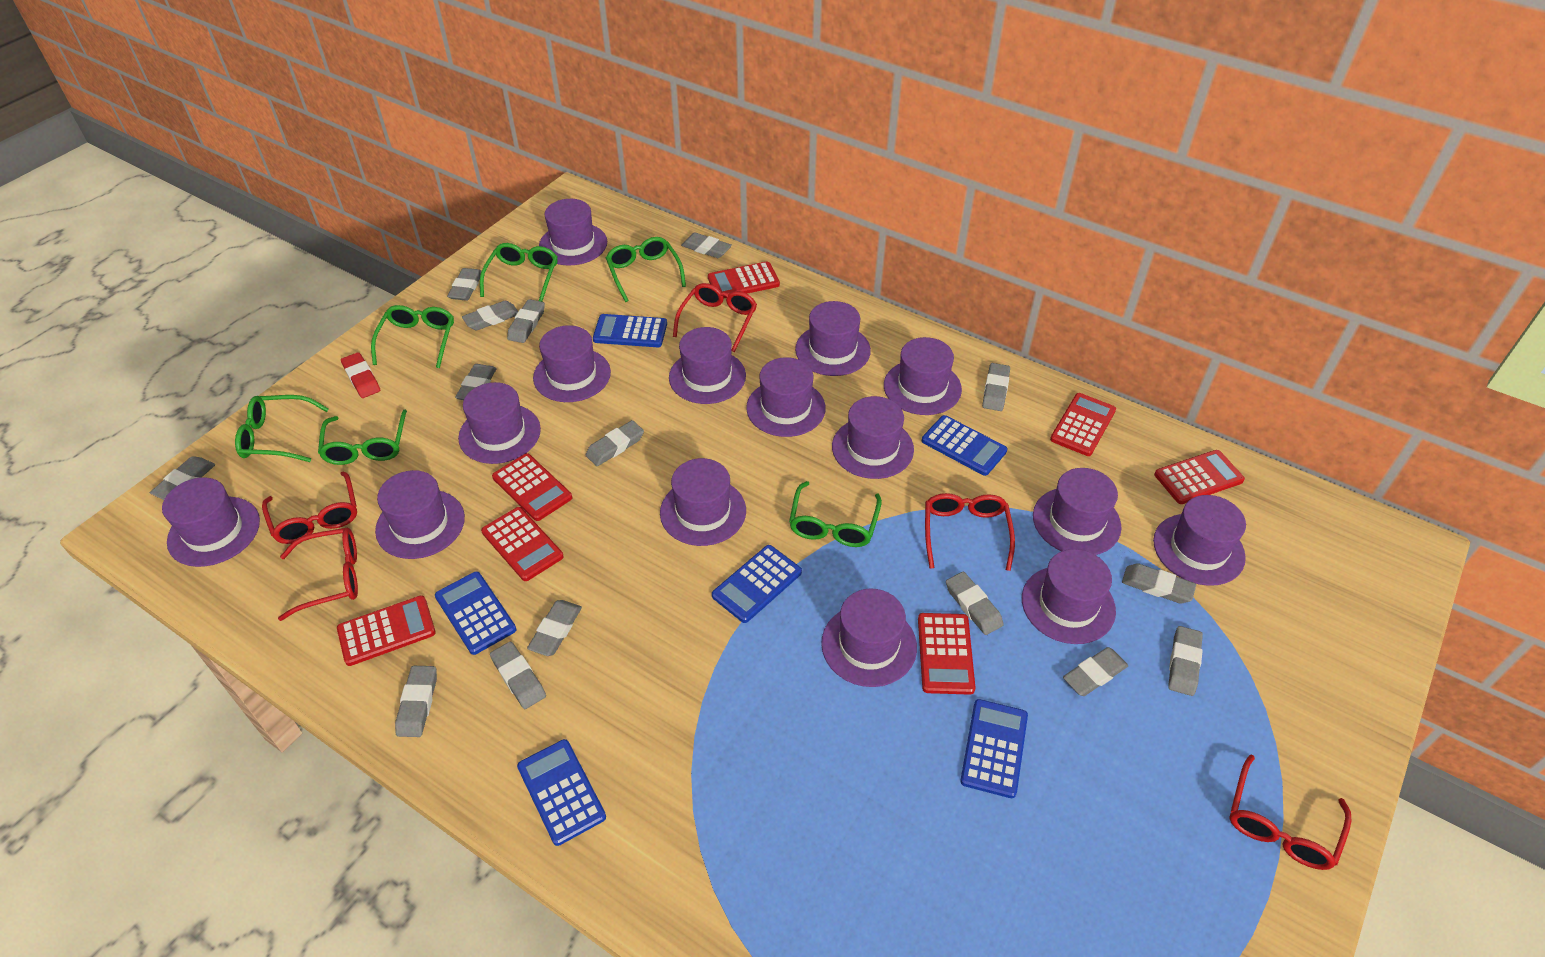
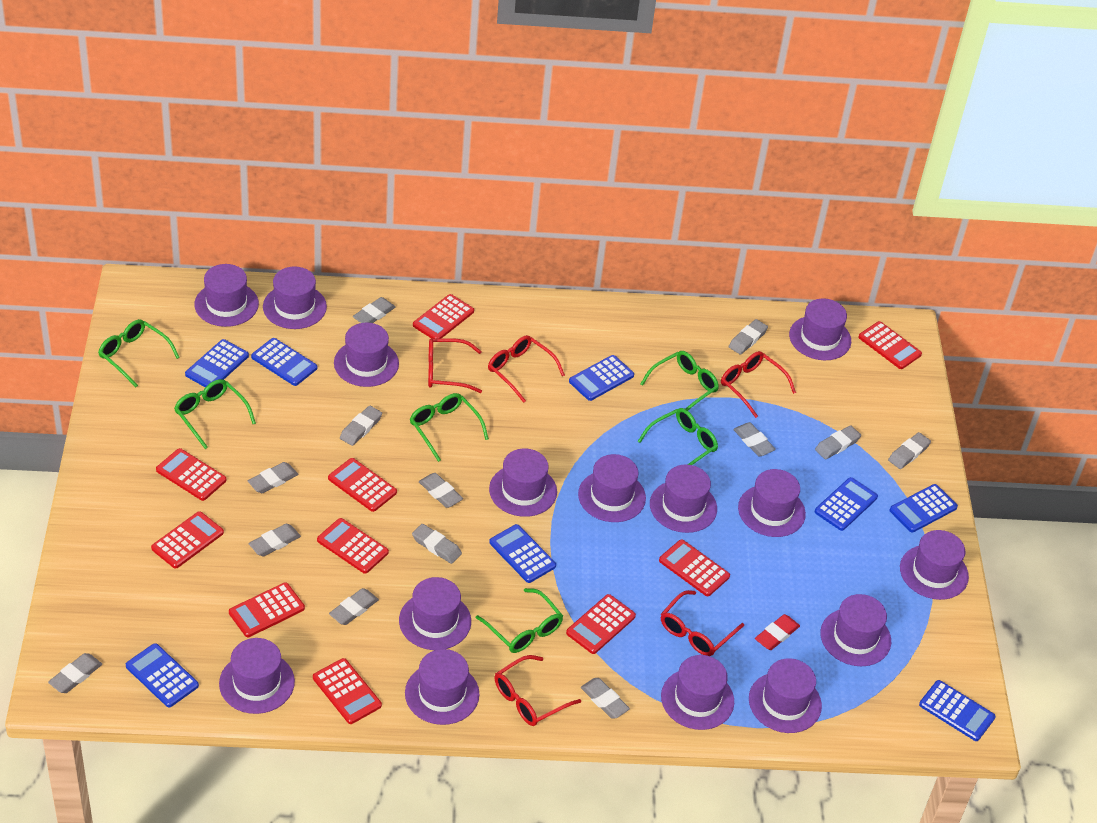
blue calculator: 6 -> 8
grey eraser: 15 -> 13
red calculator: 7 -> 10

